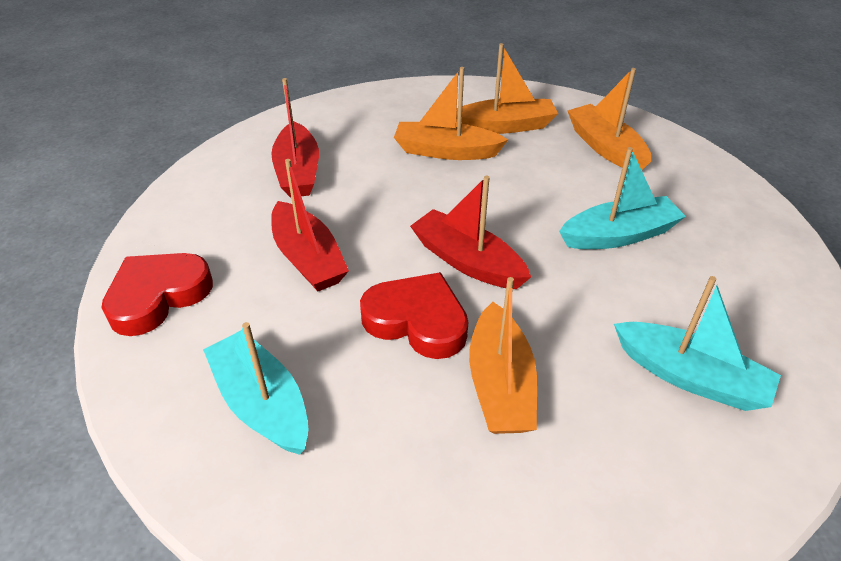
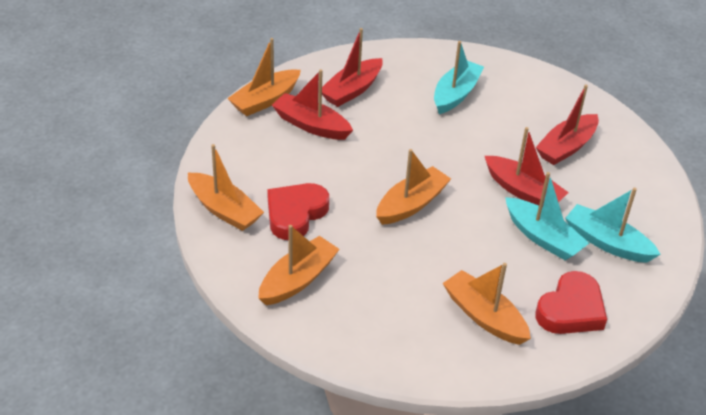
orange boat: 4 -> 5
red boat: 3 -> 4

